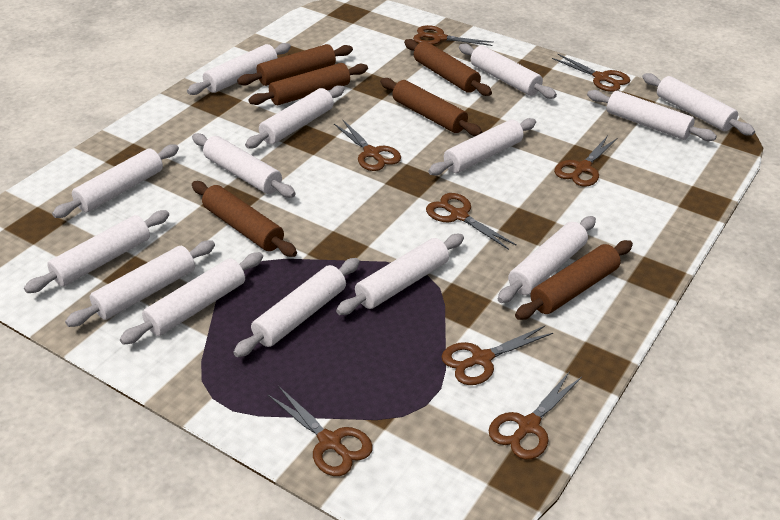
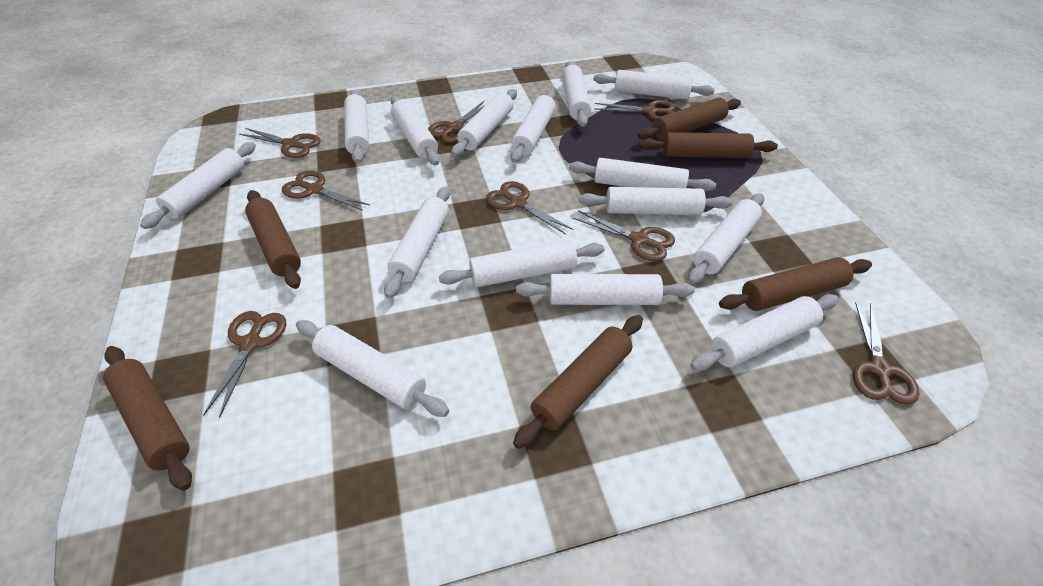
white rolling pin: 14 -> 15

